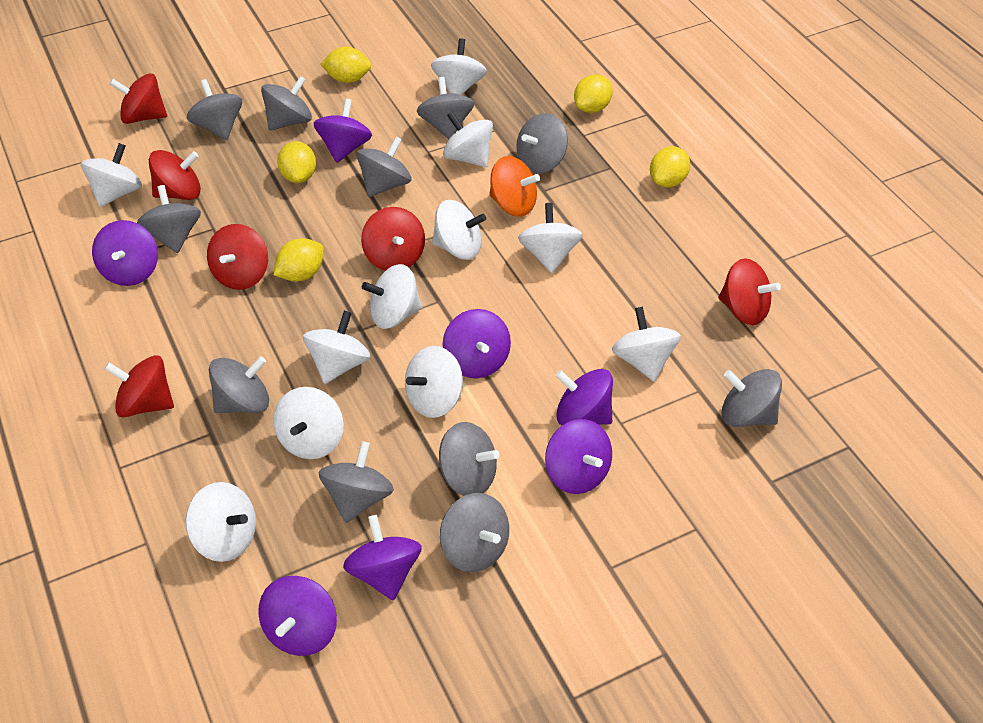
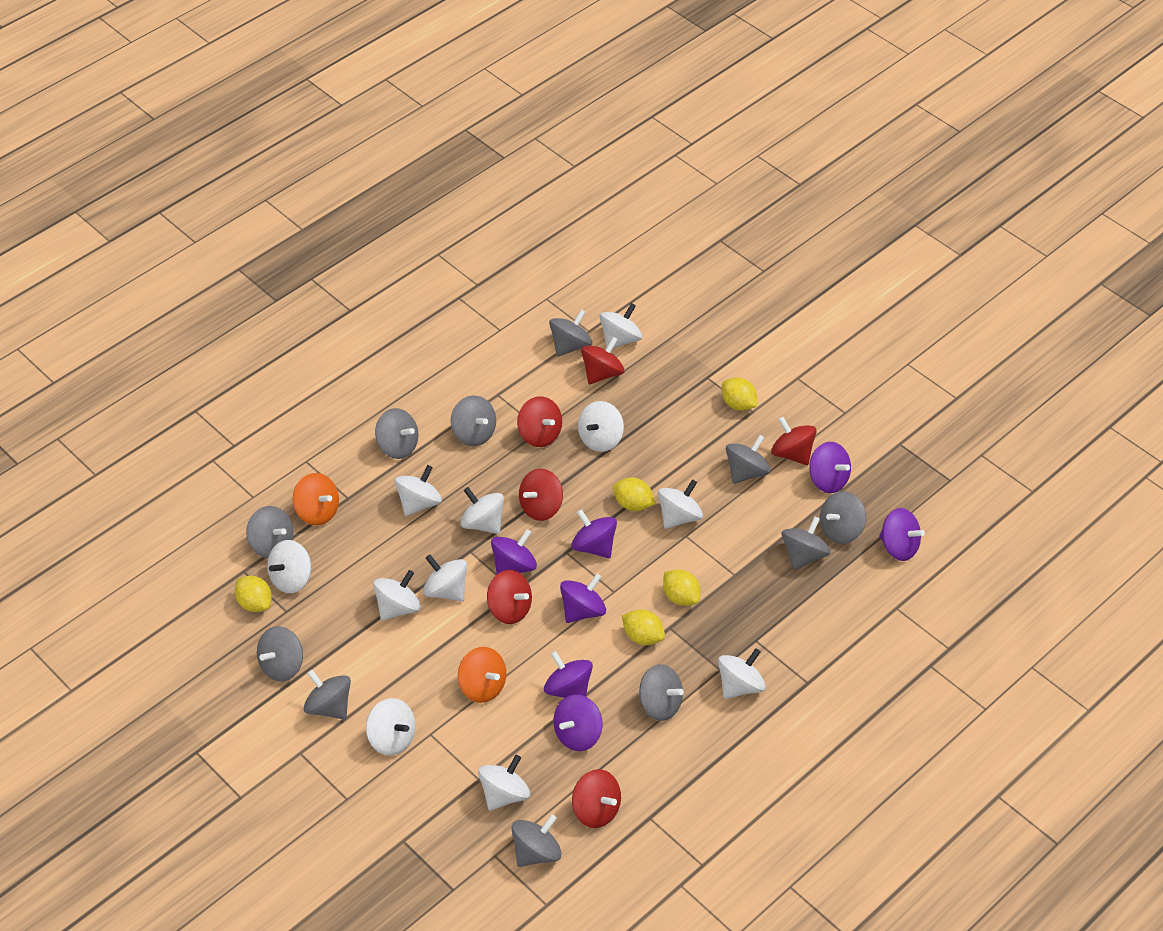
orange spinning top: 1 -> 2

